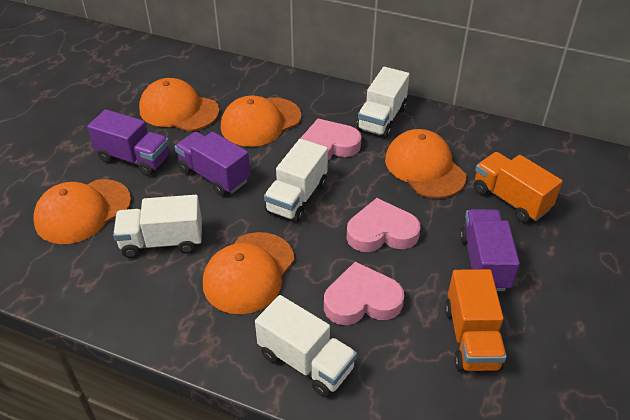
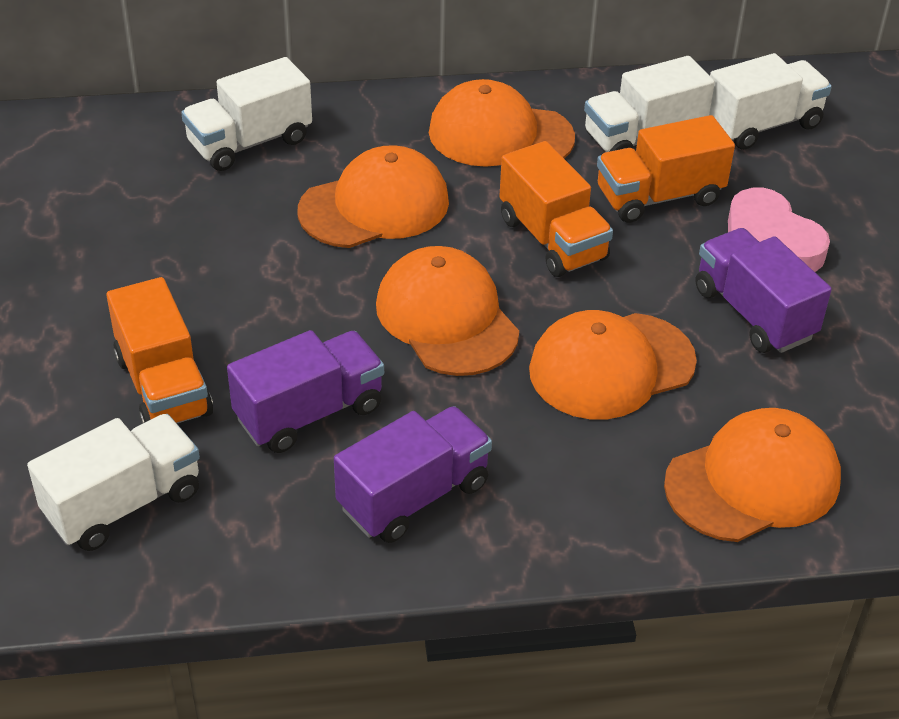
orange truck: 2 -> 3
pink heart: 3 -> 1

